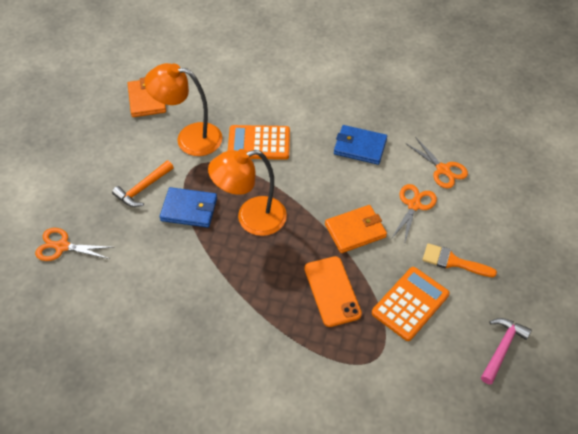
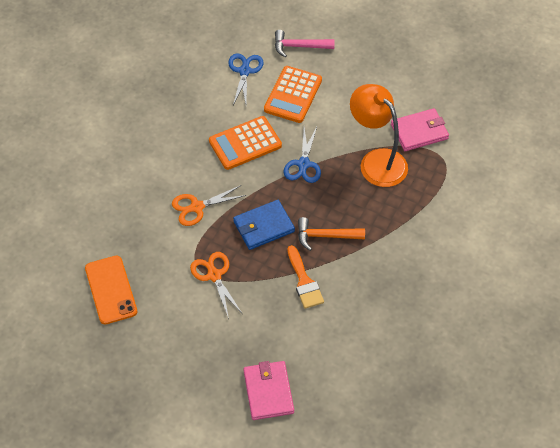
blue scissors: 0 -> 2
blue wallet: 2 -> 1
orange lamp: 2 -> 1
orange scissors: 3 -> 2
orange wallet: 2 -> 0
pink wallet: 0 -> 2

